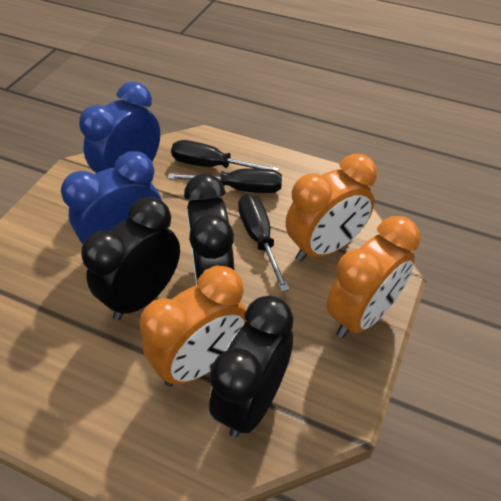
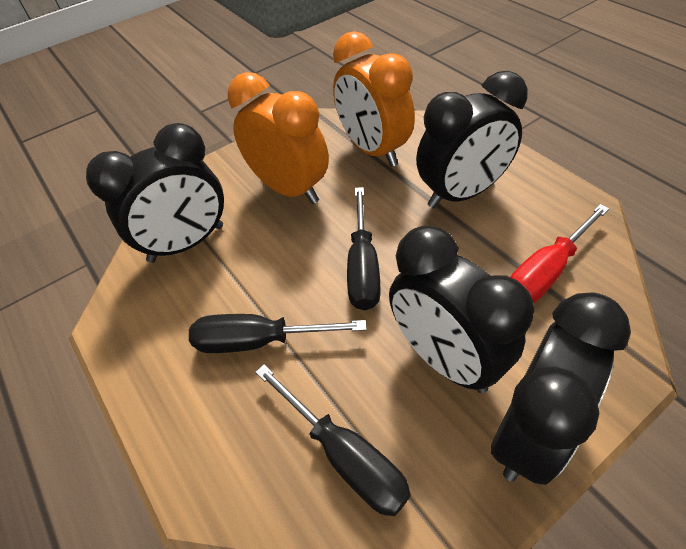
black clock: 3 -> 4
blue clock: 2 -> 0
orange clock: 3 -> 2
red screwdriver: 0 -> 1

